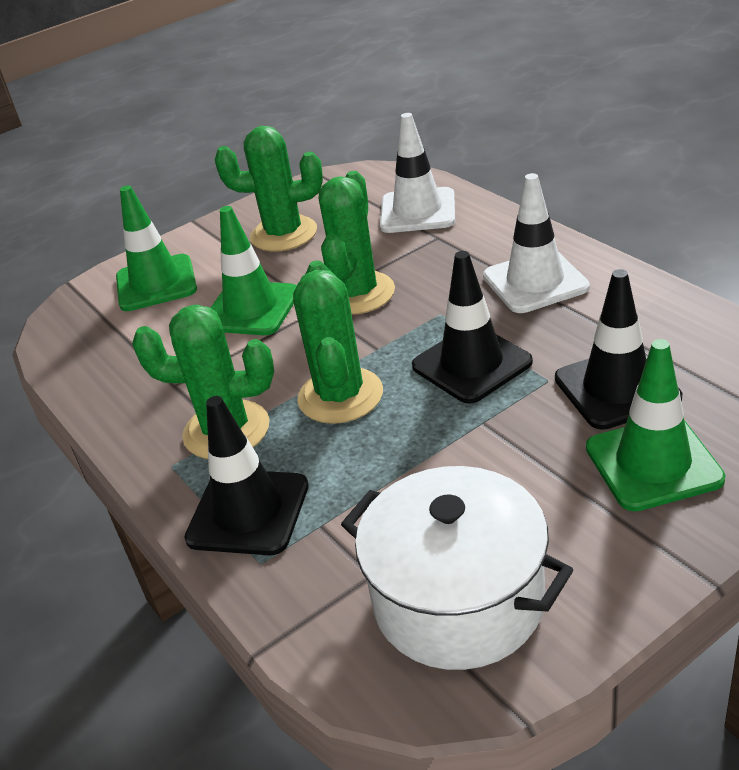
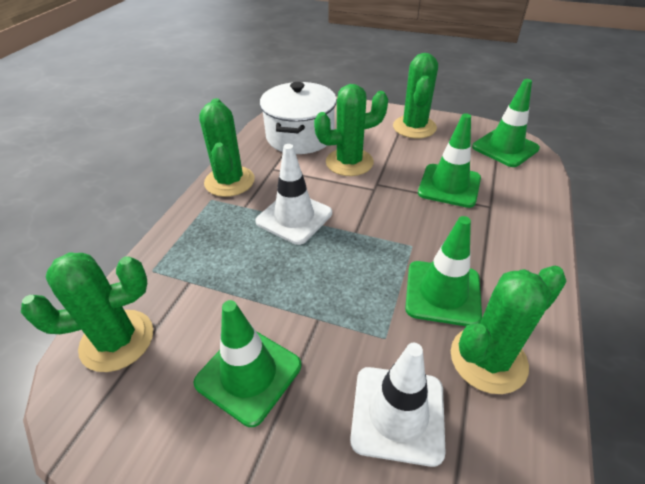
black traffic cone: 3 -> 0
green cactus: 4 -> 5
green traffic cone: 3 -> 4

